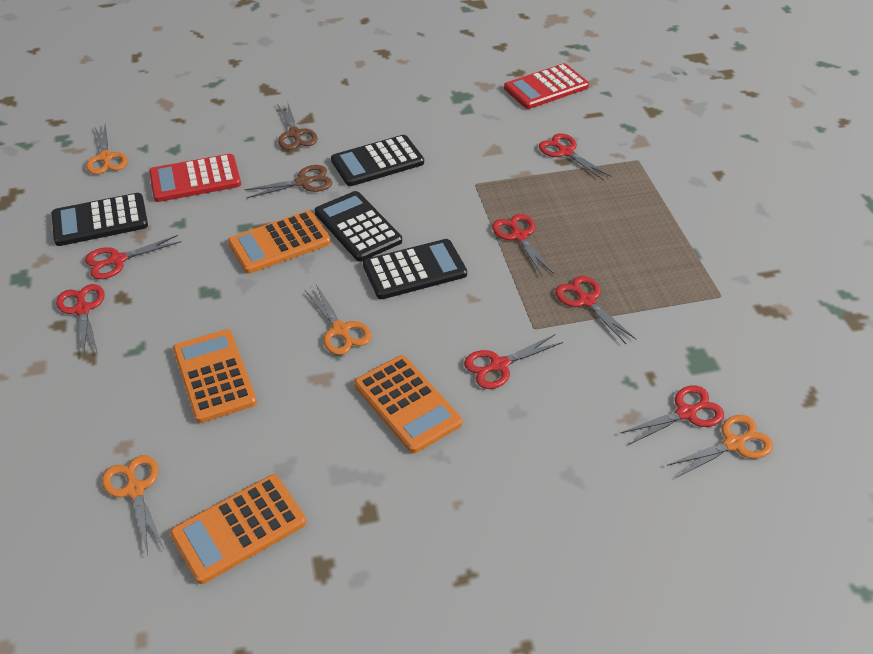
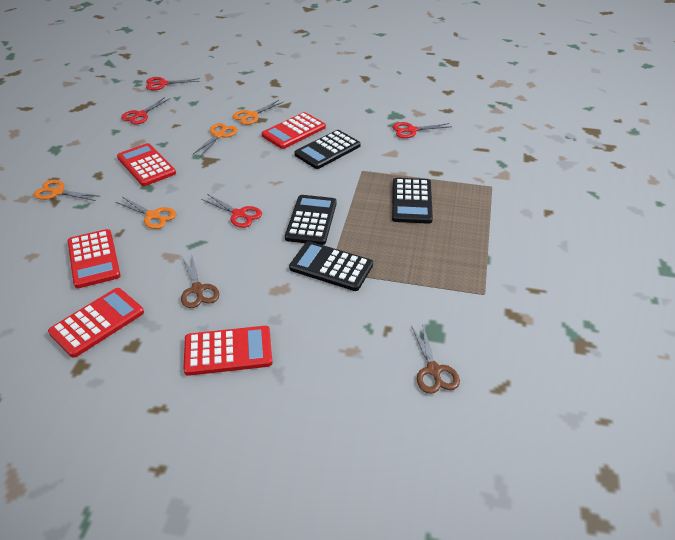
orange calculator: 4 -> 0
red calculator: 2 -> 5
red scissors: 7 -> 4

